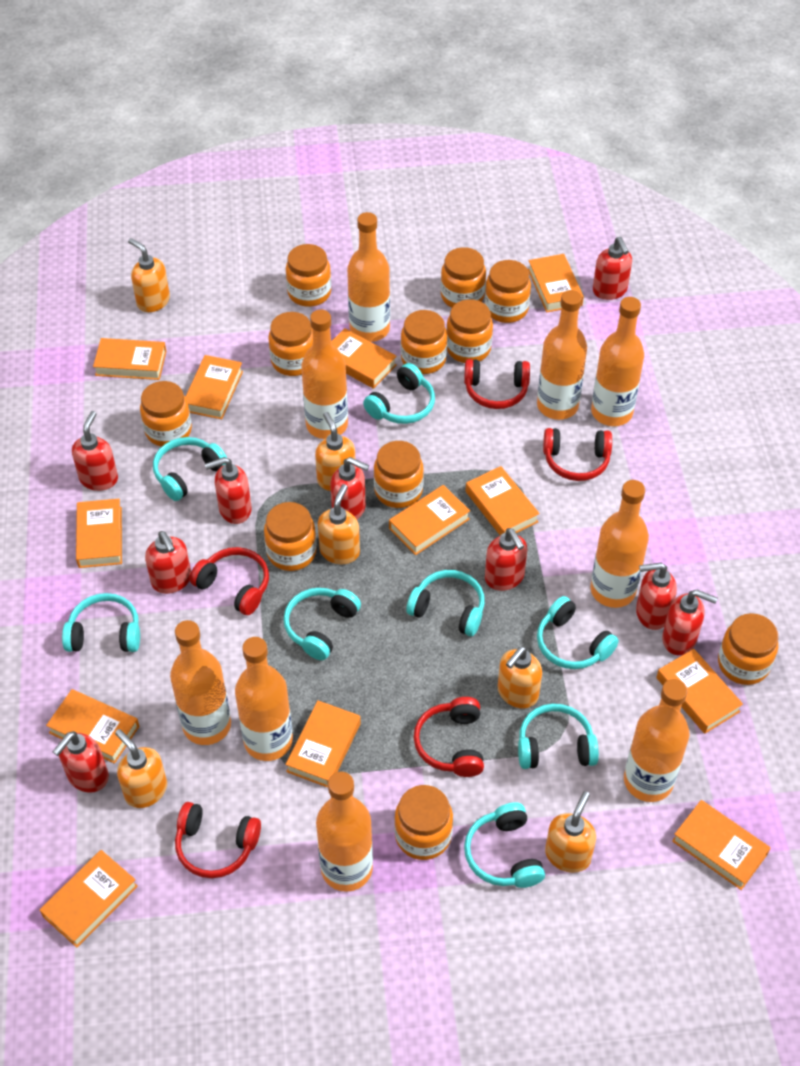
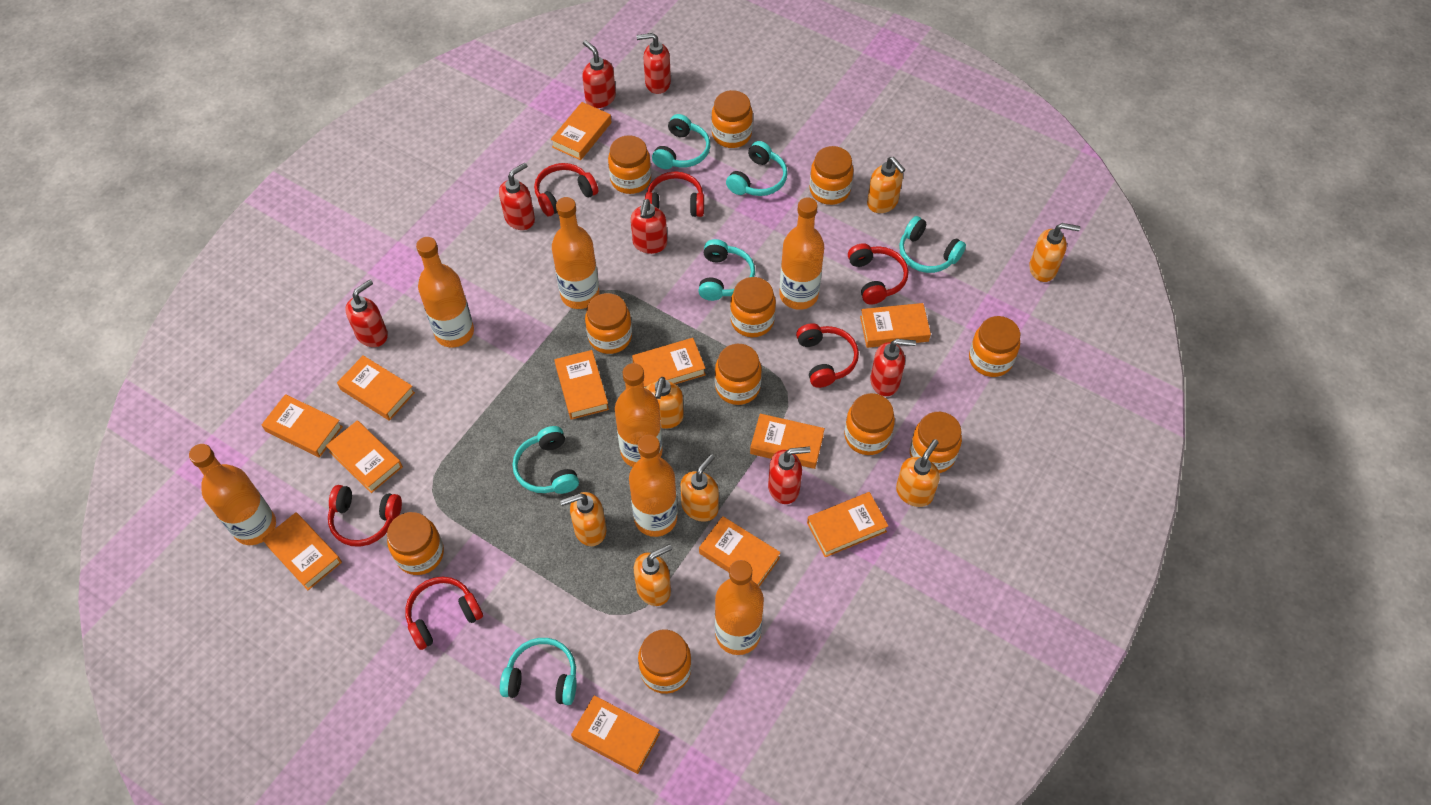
orange bottle: 9 -> 7
orange soap dispenser: 6 -> 7
red headphones: 5 -> 6
red soap dispenser: 9 -> 7
turquoise headphones: 8 -> 6

